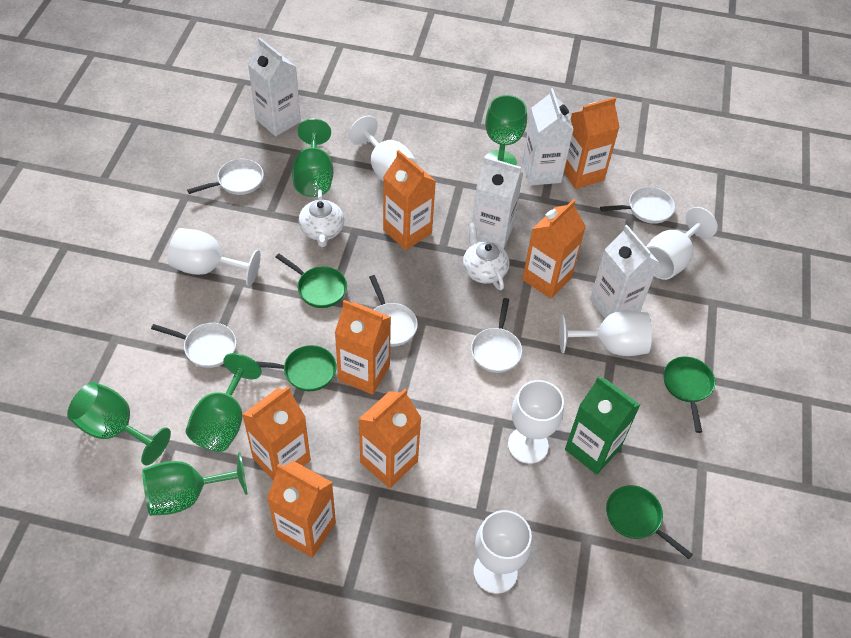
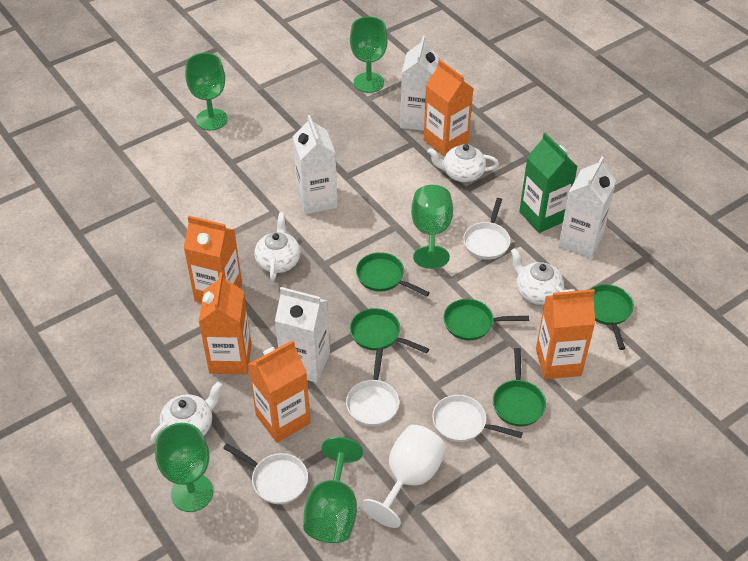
green pan: 4 -> 5
orange carton: 7 -> 5
white goblet: 6 -> 1
white pan: 5 -> 4
white teapot: 2 -> 4

